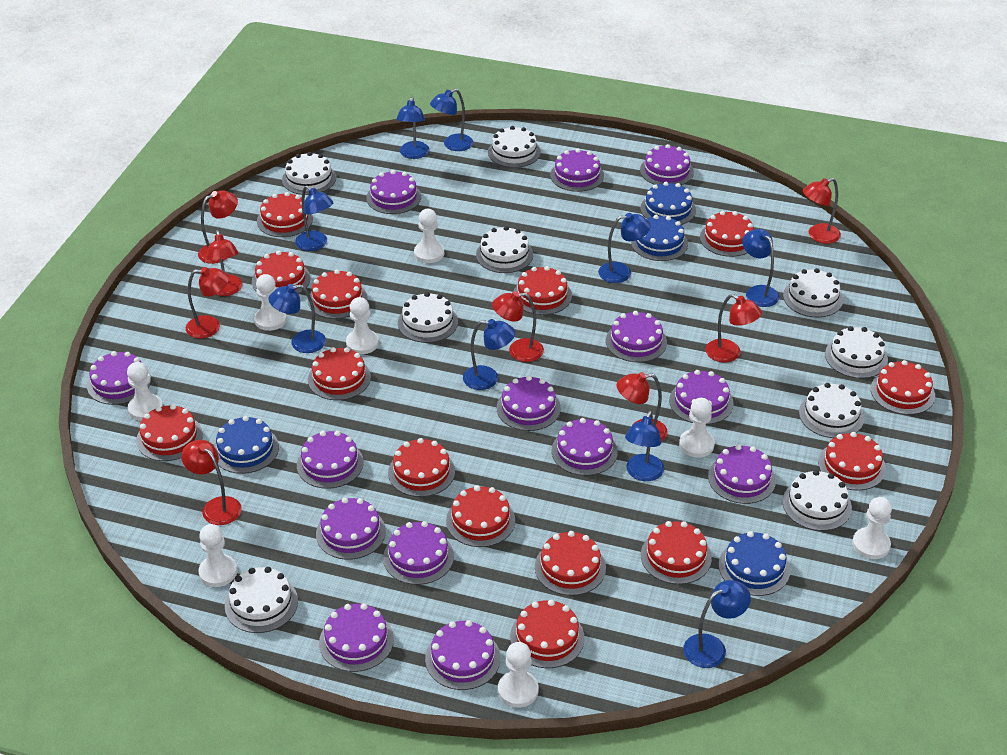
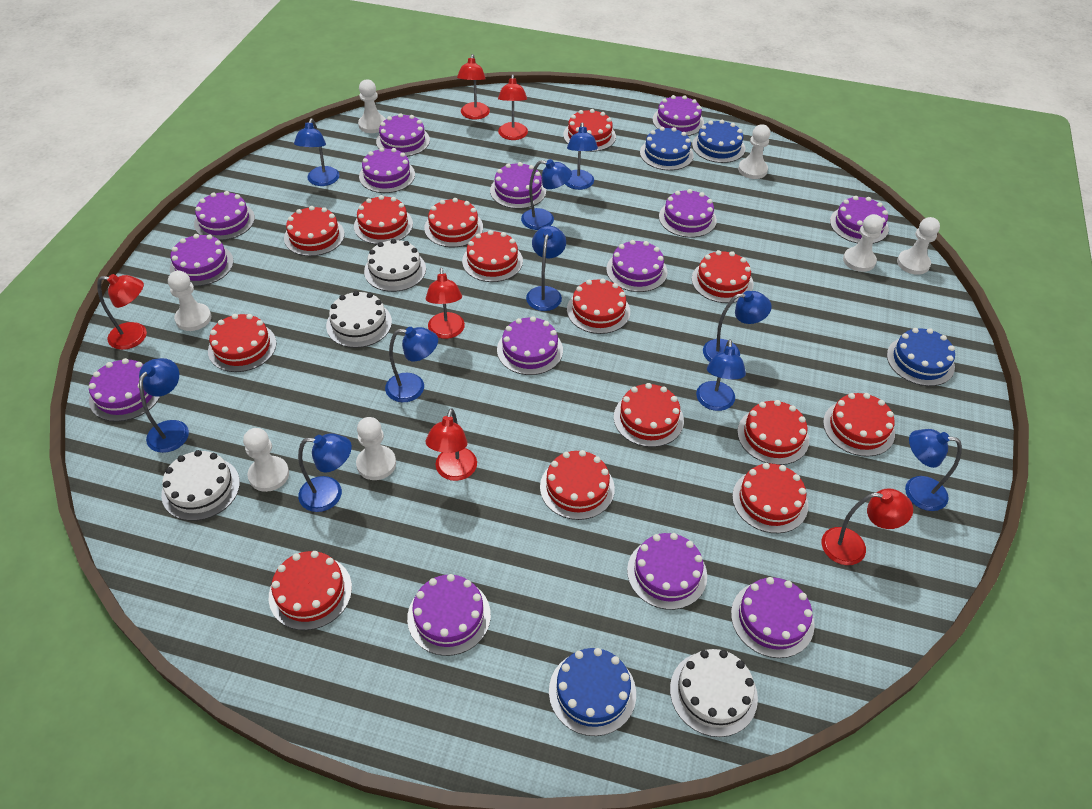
blue lamp: 9 -> 10
red lamp: 8 -> 6
white cake: 9 -> 4
white pawn: 8 -> 7

